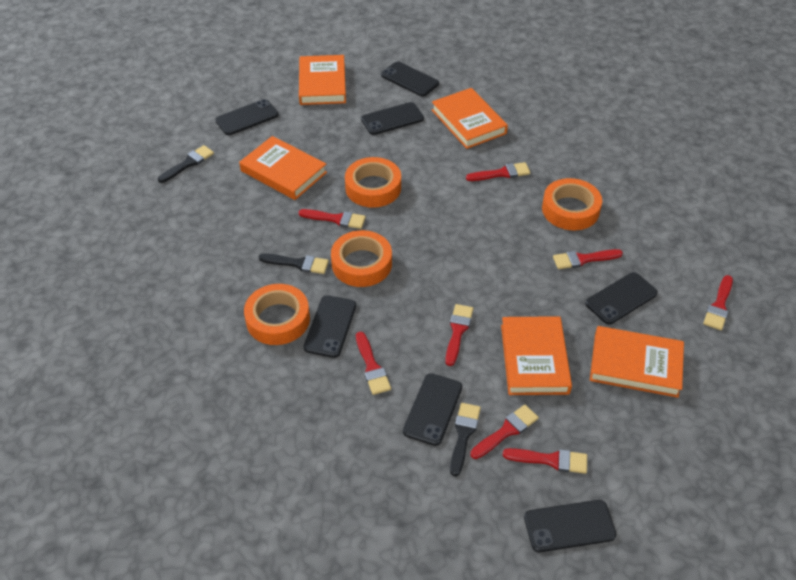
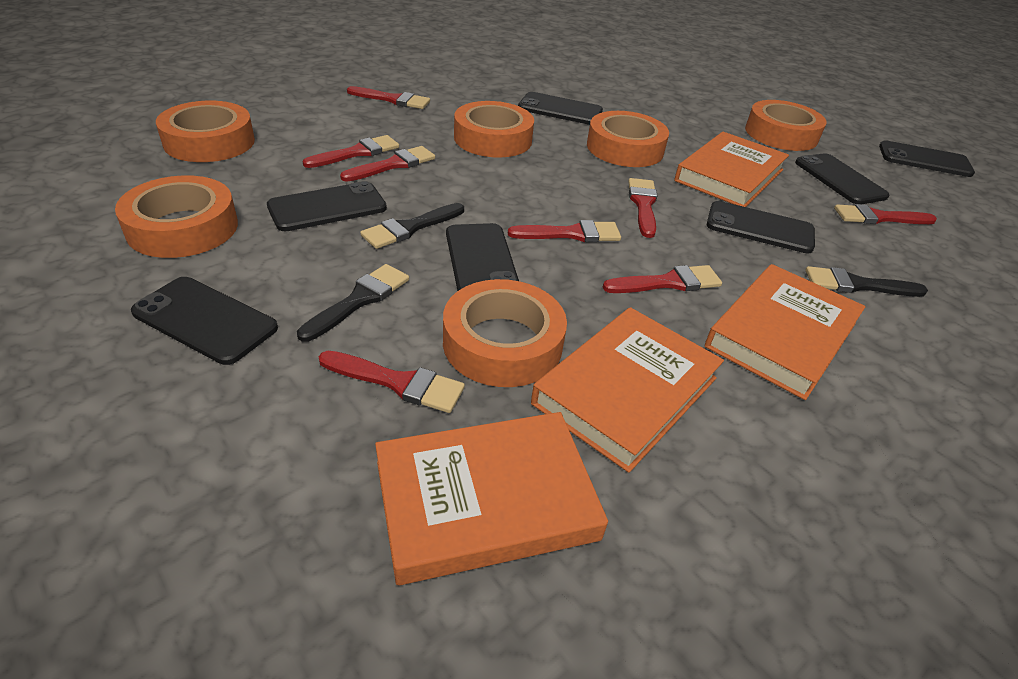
orange book: 5 -> 4
orange tape: 4 -> 6

